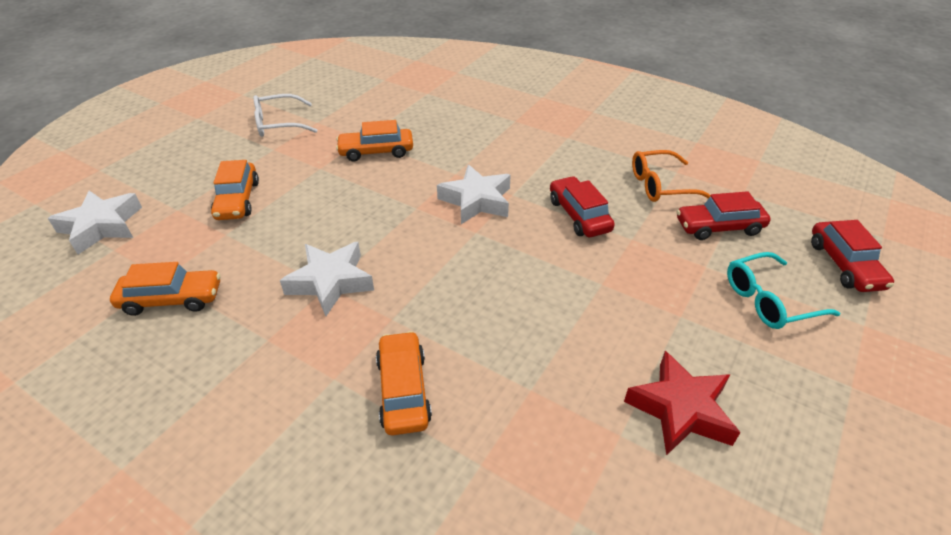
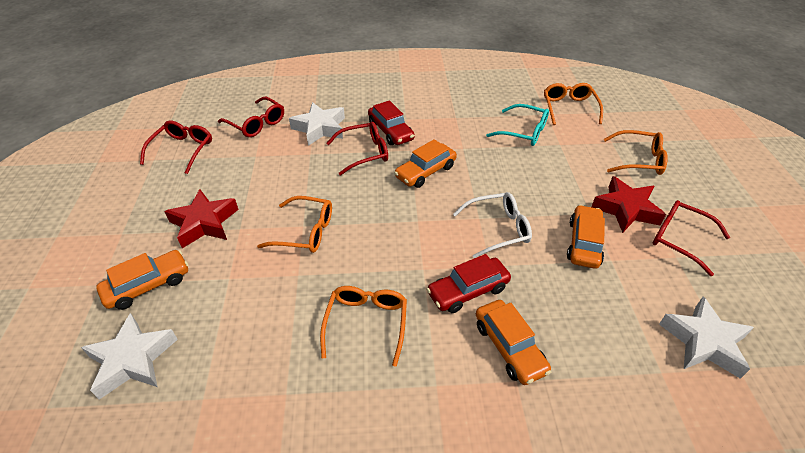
orange glasses: 1 -> 4
red car: 3 -> 2
red glasses: 0 -> 4
red star: 1 -> 2

